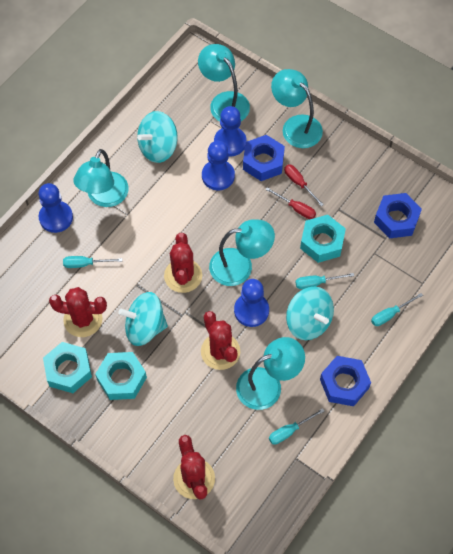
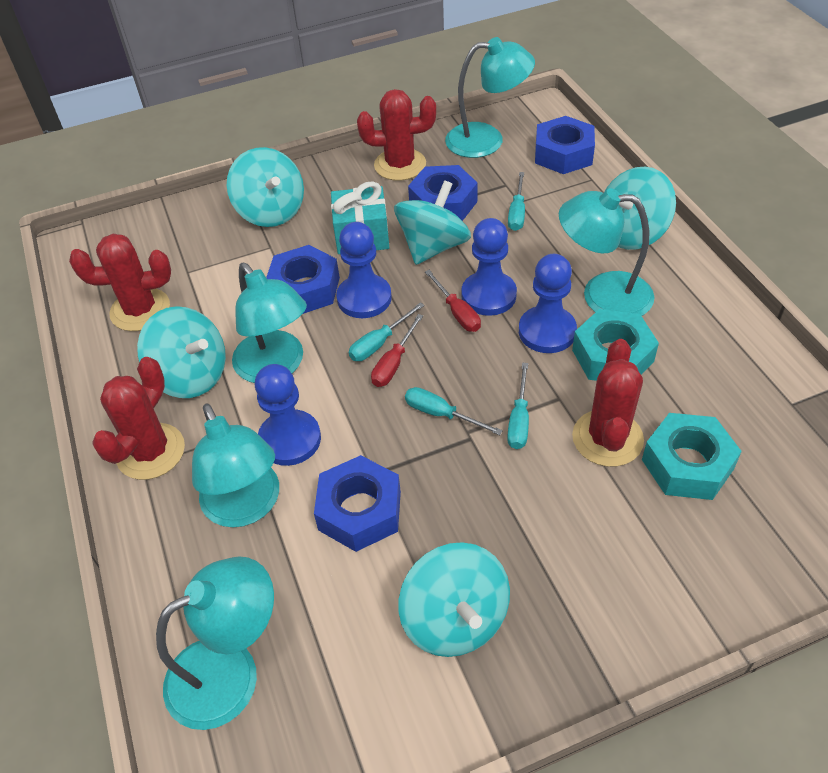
blue nut: 3 -> 4
turquoise gift: 0 -> 1
turquoise nut: 3 -> 2
turquoise spinning top: 3 -> 5

